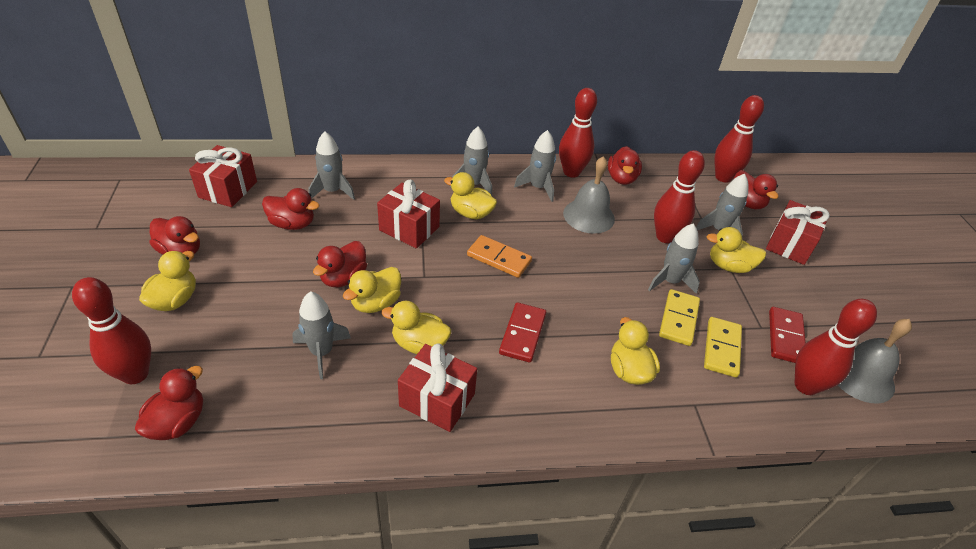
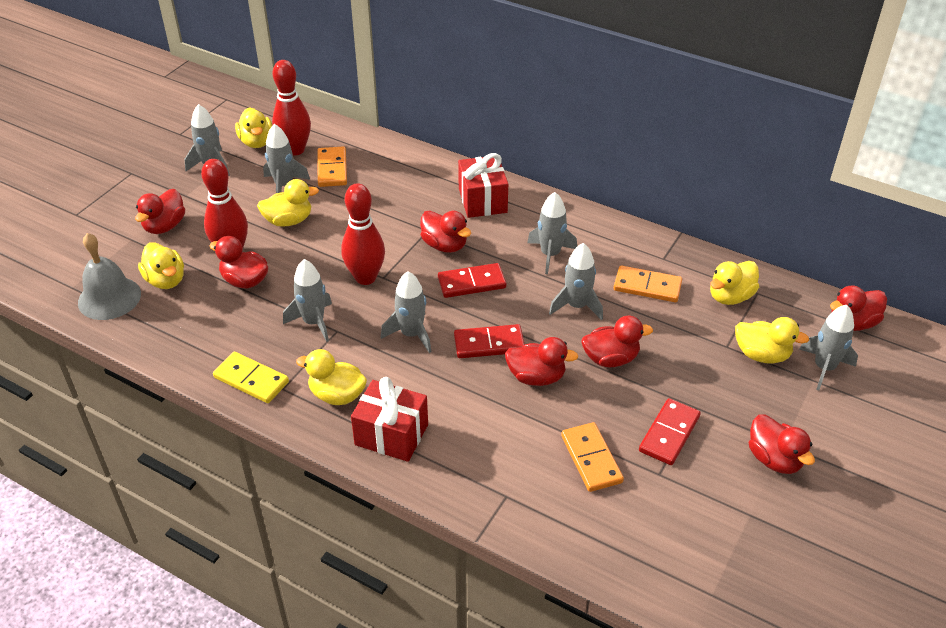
grey bell: 2 -> 1
grey rocket: 6 -> 7
orange domino: 1 -> 3
red bowling pin: 5 -> 3
red domino: 2 -> 3
red duck: 6 -> 7
red gift: 4 -> 2
yellow domino: 2 -> 1

